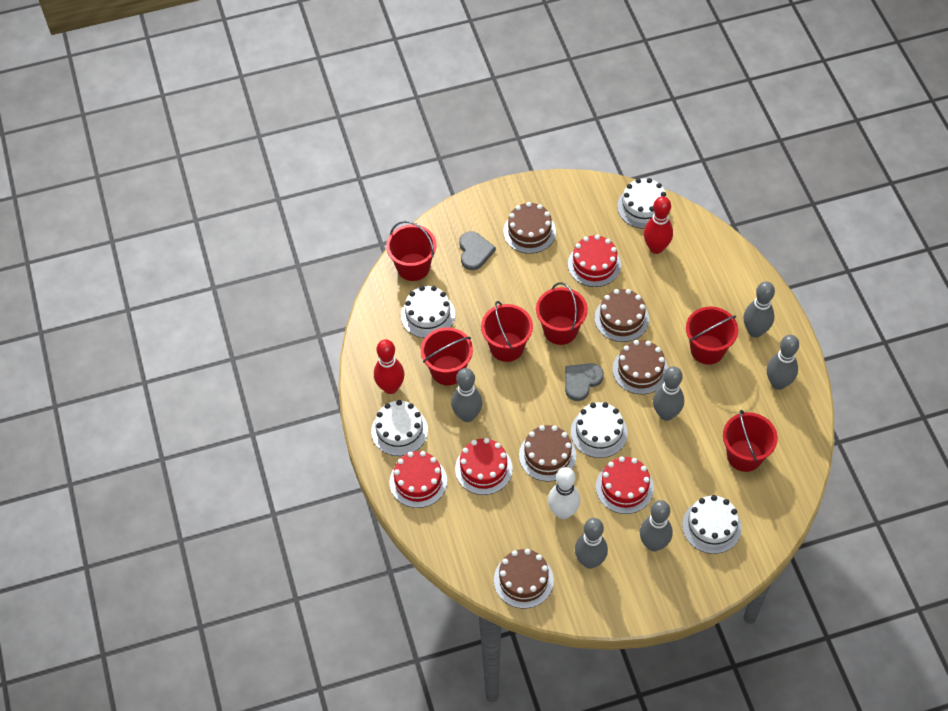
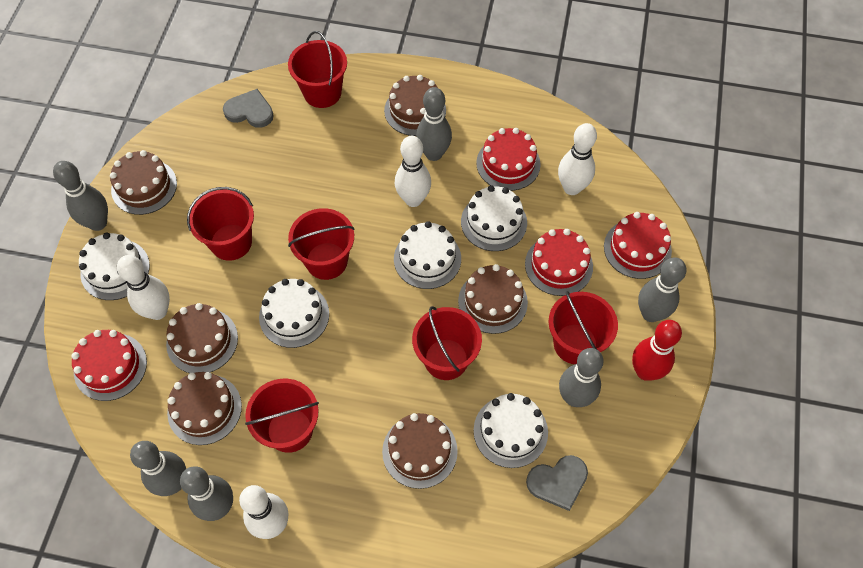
brown cake: 5 -> 6
red bowling pin: 2 -> 1
white bowling pin: 1 -> 4

